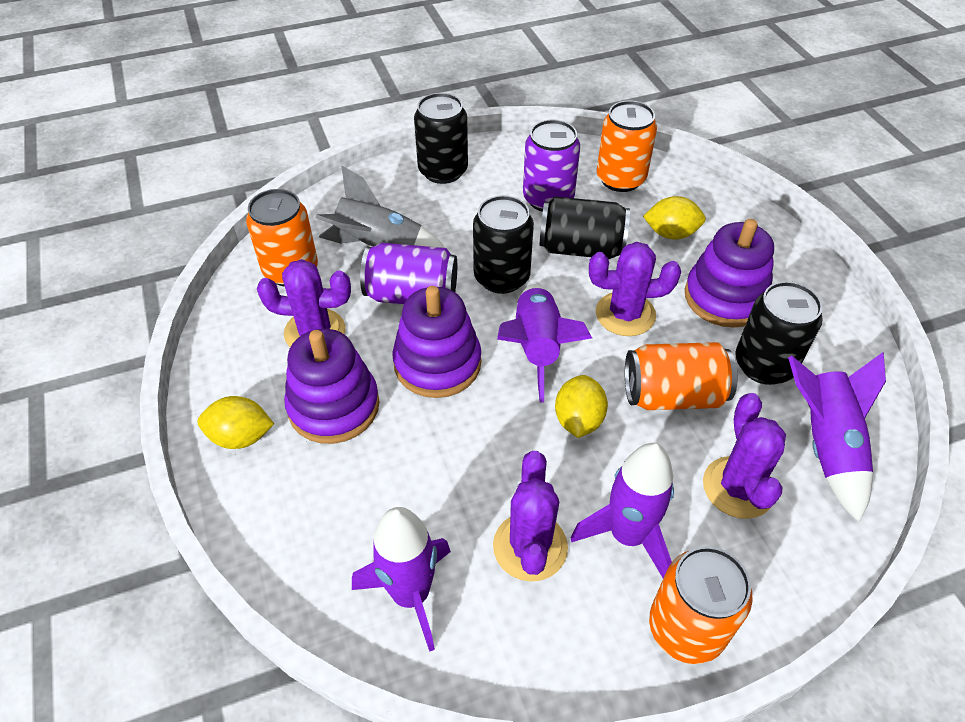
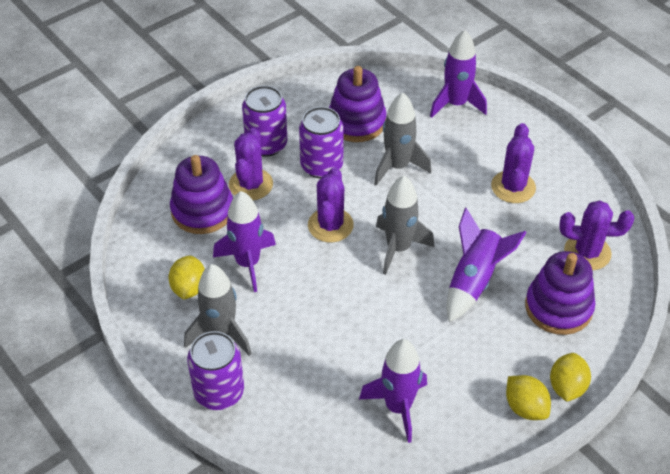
black can: 4 -> 0
grey rocket: 1 -> 3
orange can: 4 -> 0
purple can: 2 -> 3

